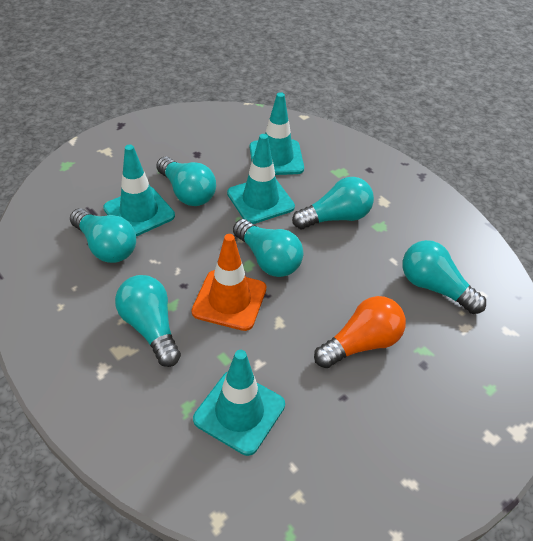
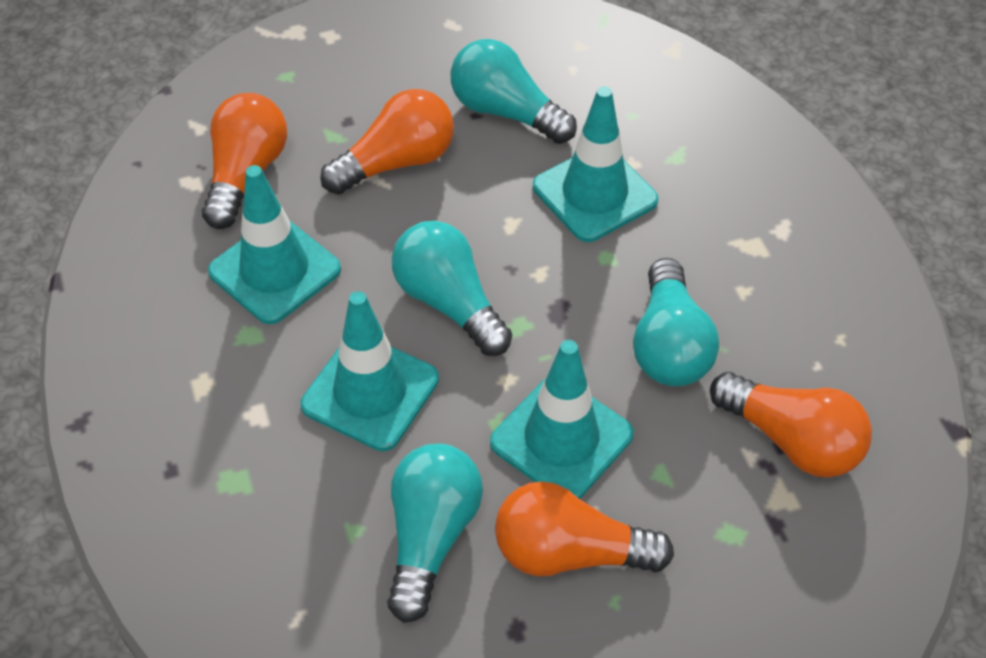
orange light bulb: 1 -> 4
orange traffic cone: 1 -> 0
turquoise light bulb: 6 -> 4

